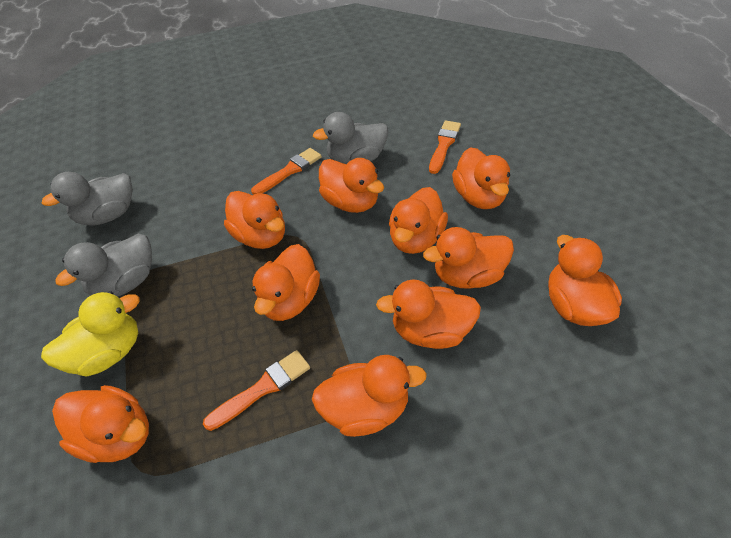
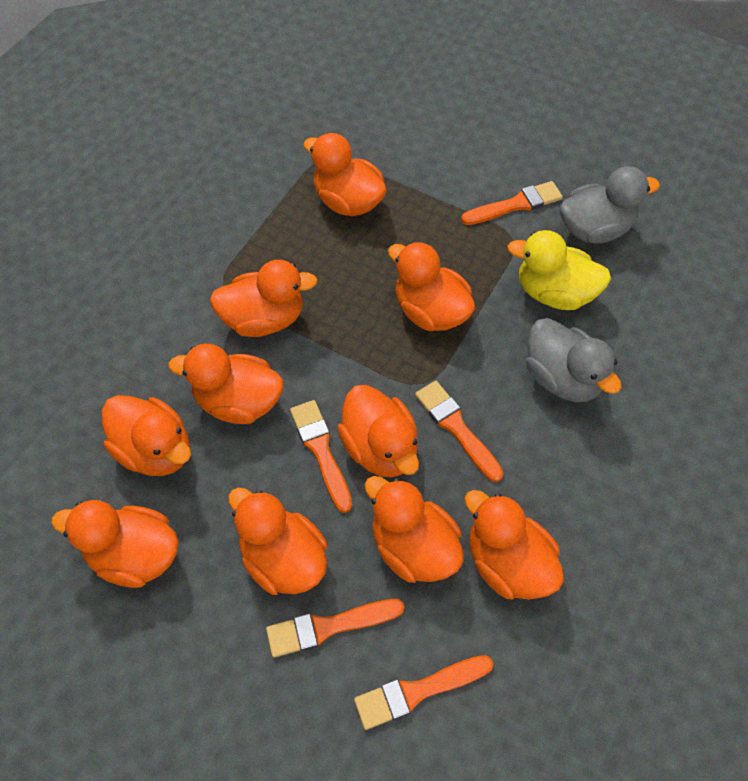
grey duck: 3 -> 2
orange brush: 3 -> 5

